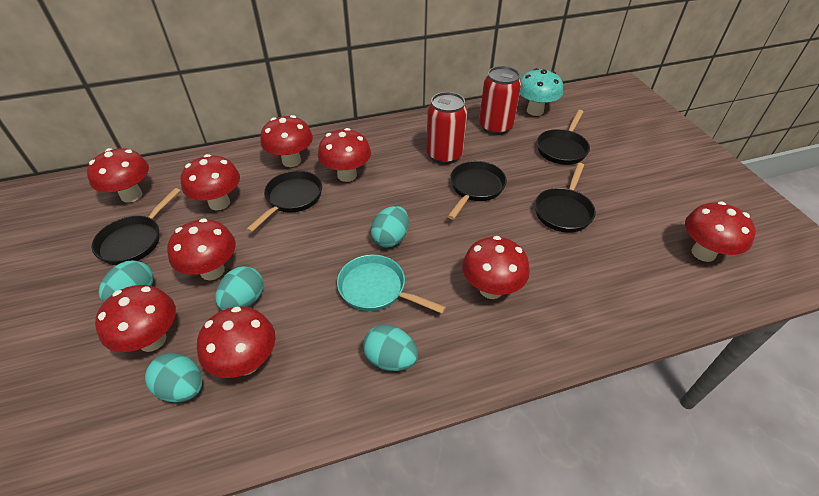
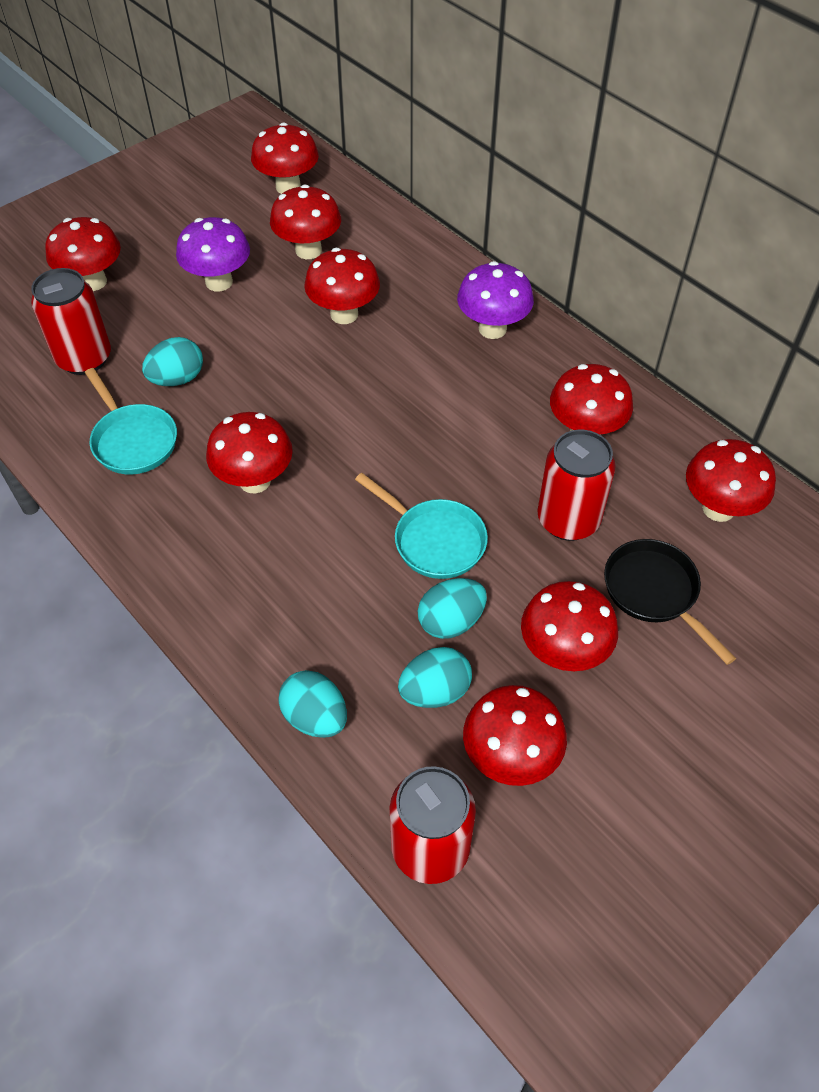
black pan: 5 -> 1
purple mushroom: 0 -> 2
red can: 2 -> 3
turquoise egg: 5 -> 4
turquoise mushroom: 1 -> 0
turquoise pan: 1 -> 2

